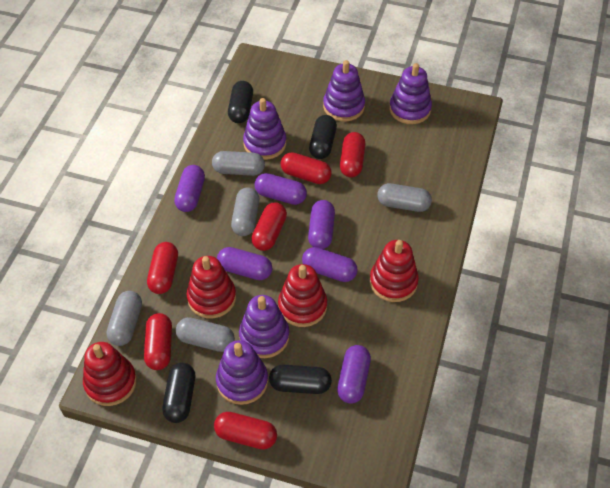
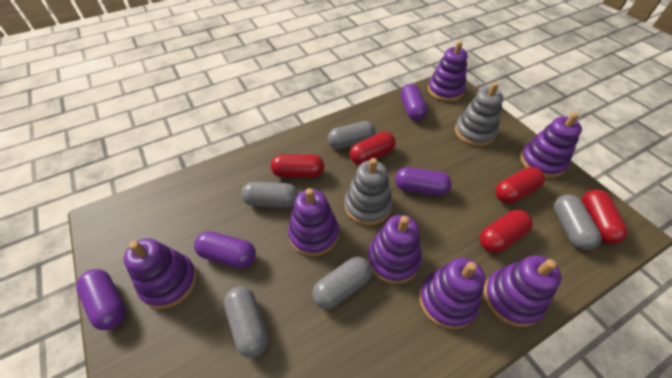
black capsule: 4 -> 0
grey stacking toy: 0 -> 2
purple capsule: 6 -> 4
purple stacking toy: 5 -> 7
red capsule: 6 -> 5
red stacking toy: 4 -> 0

